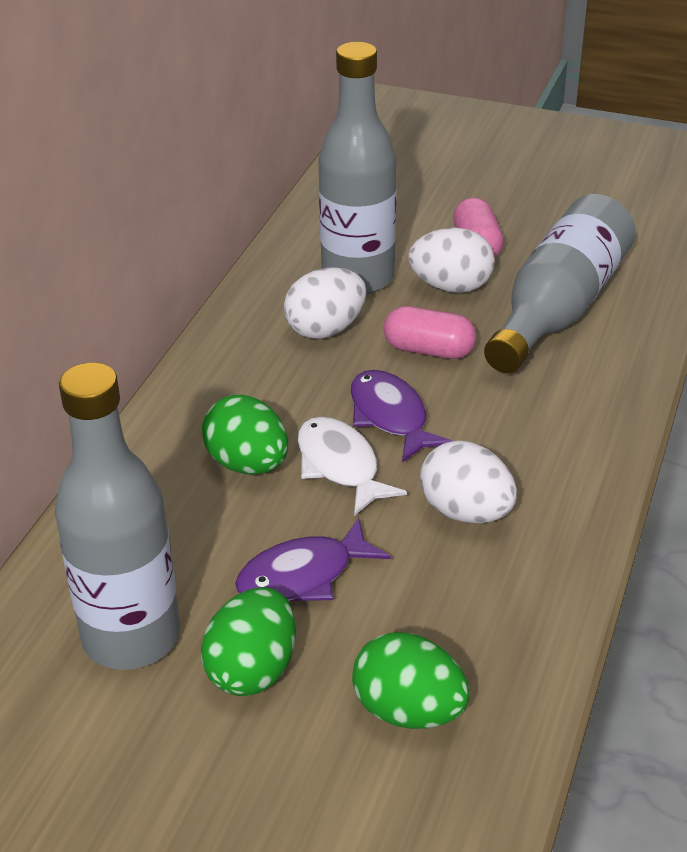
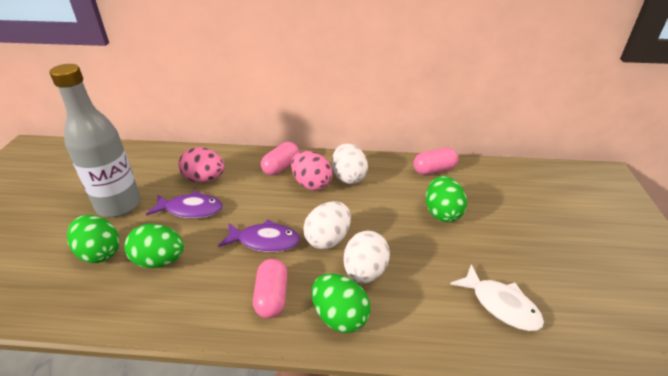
green egg: 3 -> 4
grey bottle: 3 -> 1
pink capsule: 2 -> 3
pink egg: 0 -> 2

